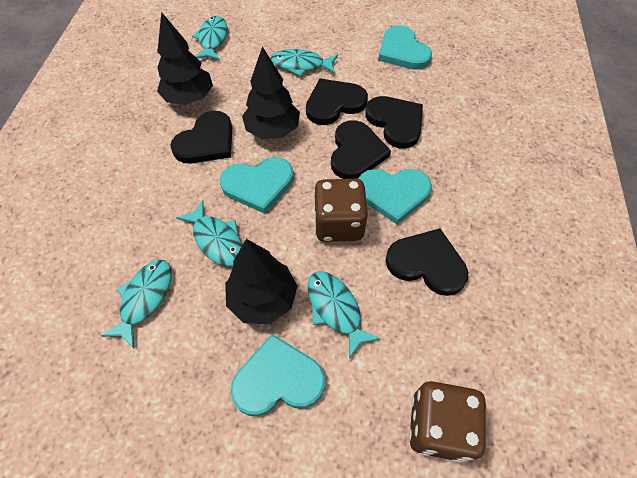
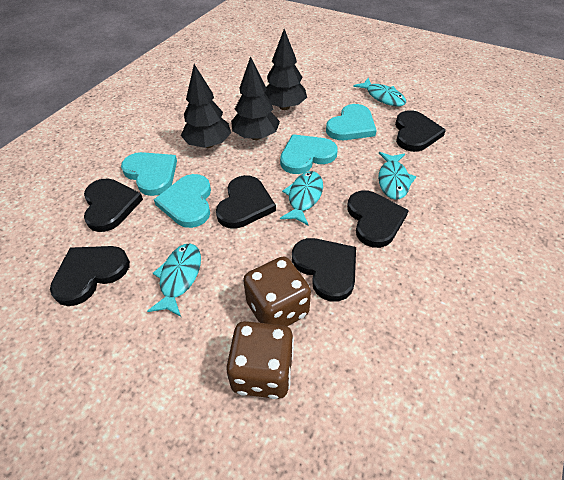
black heart: 5 -> 6
turquoise fish: 5 -> 4

